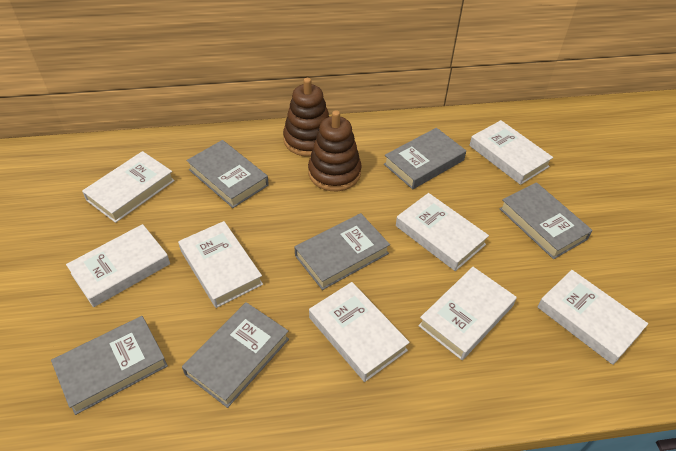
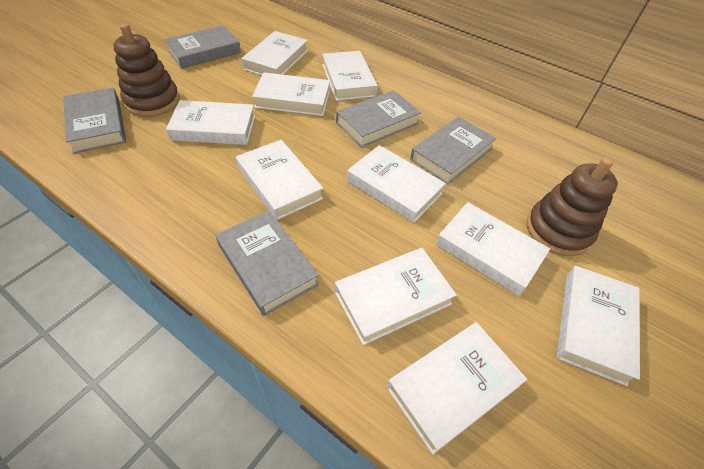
grey book: 6 -> 5
white book: 8 -> 10

